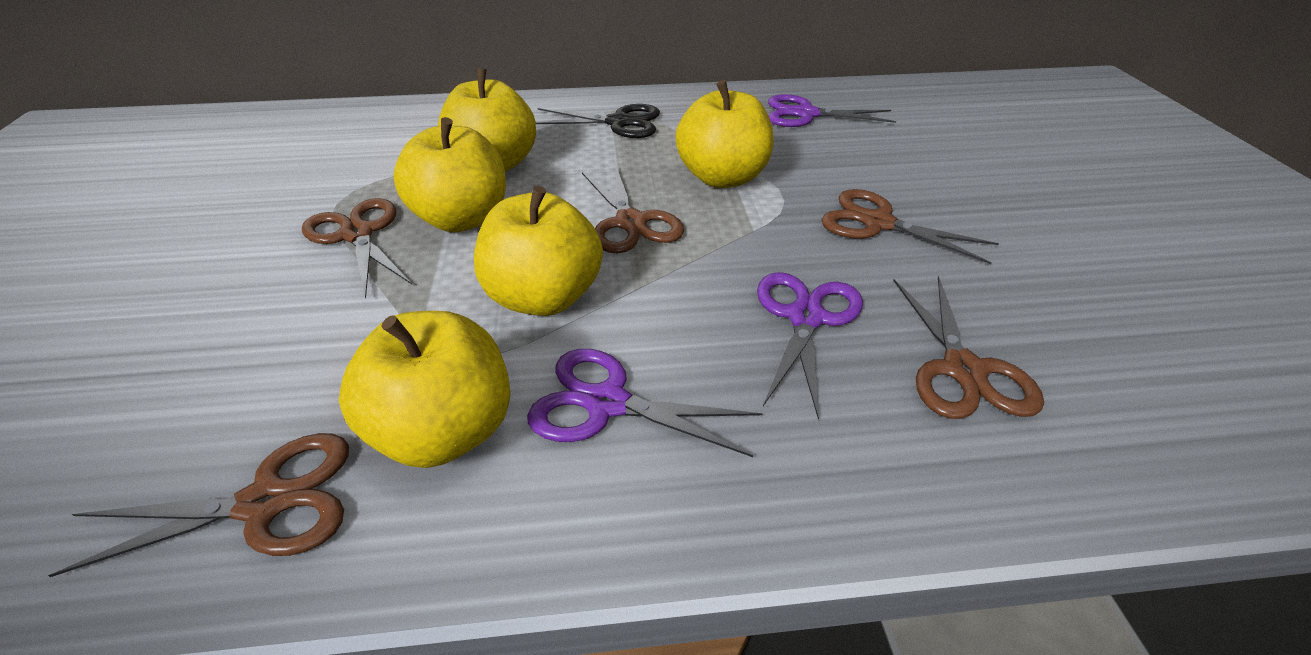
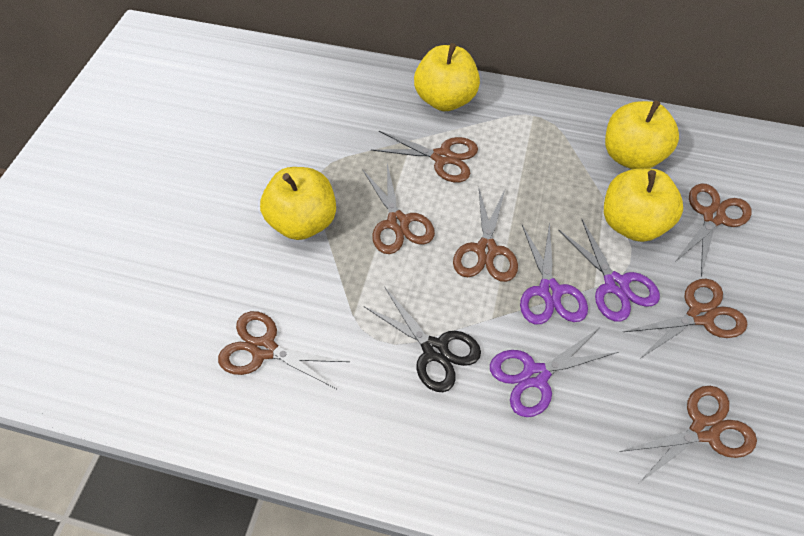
brown scissors: 5 -> 7
yellow apple: 5 -> 4

